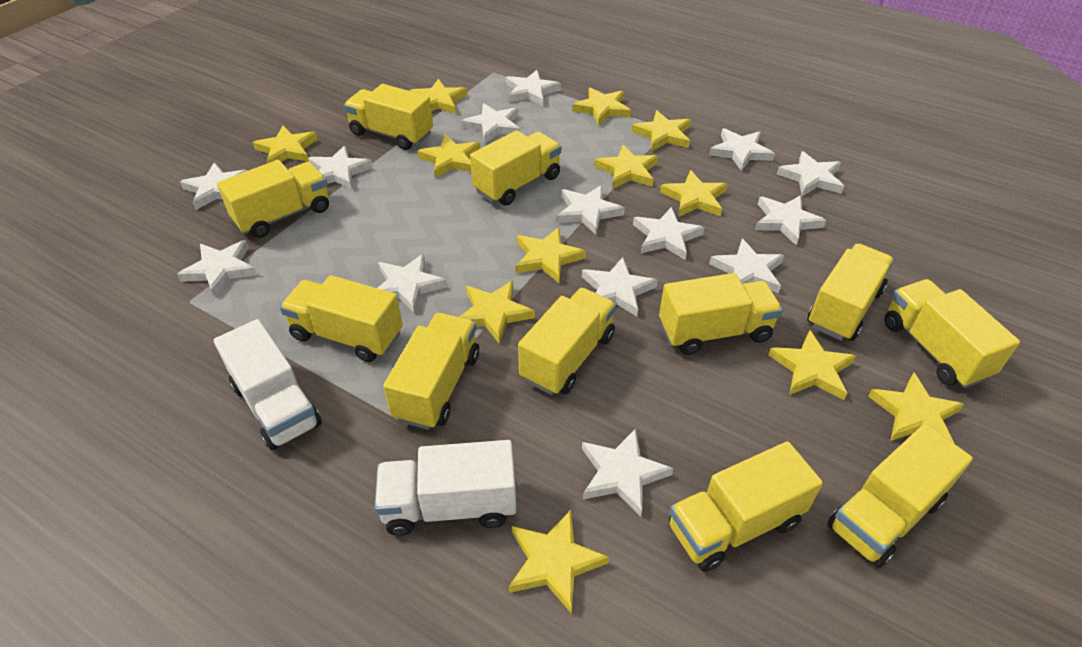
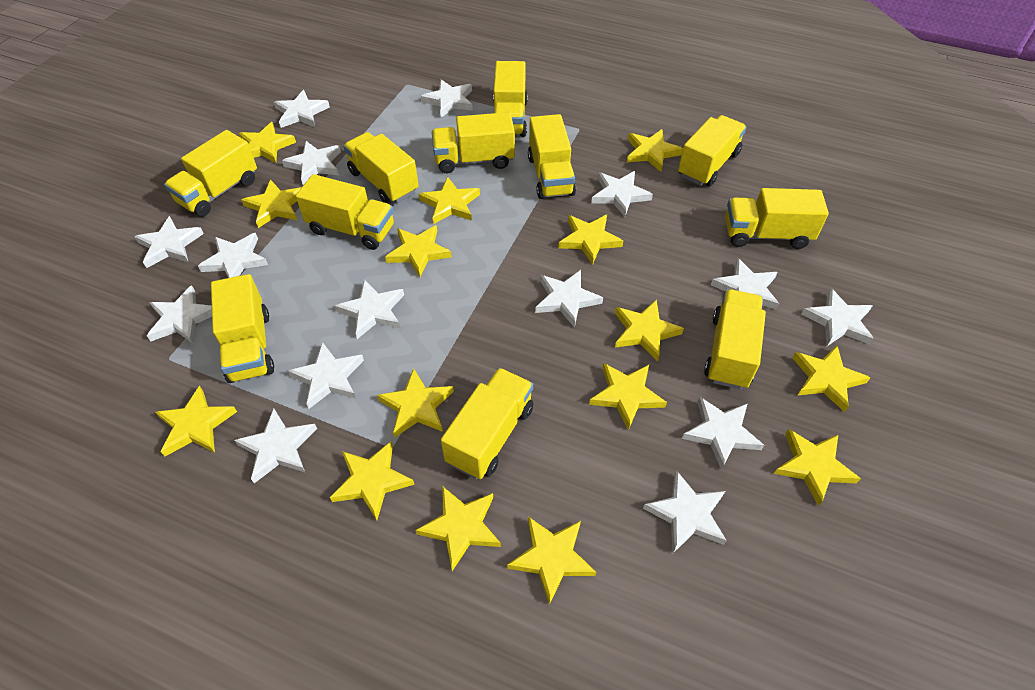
white star: 14 -> 15
white truck: 2 -> 0
yellow star: 12 -> 15

